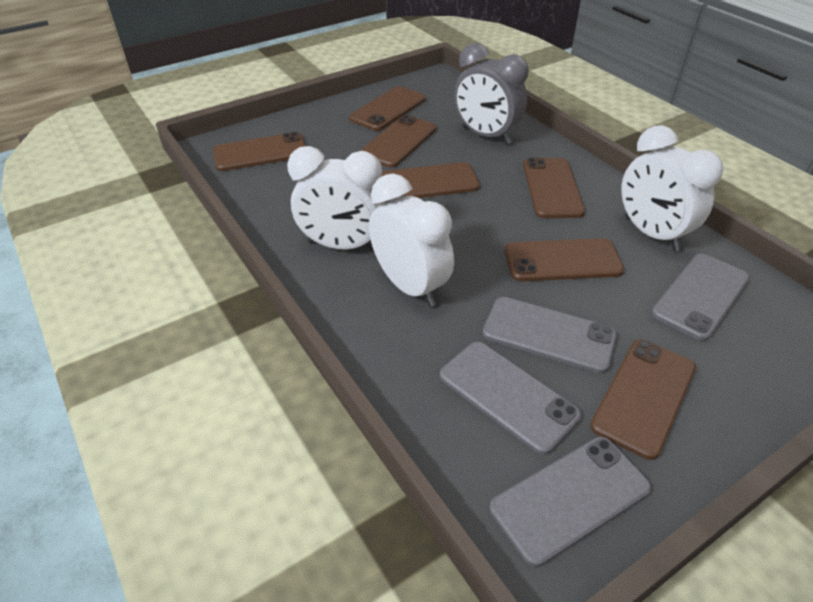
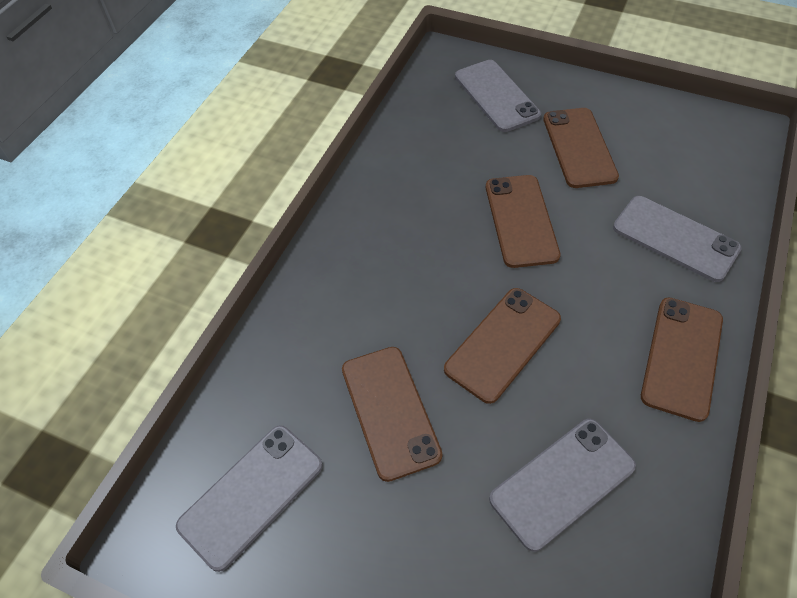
brown phone: 7 -> 5
grey clock: 1 -> 0
white clock: 3 -> 0

